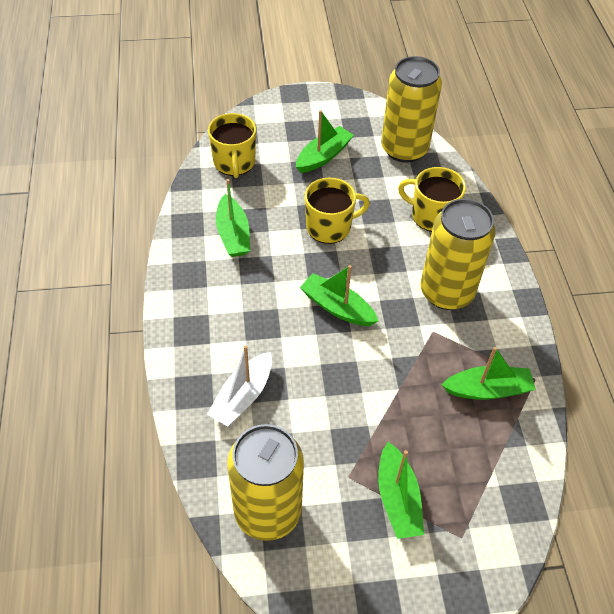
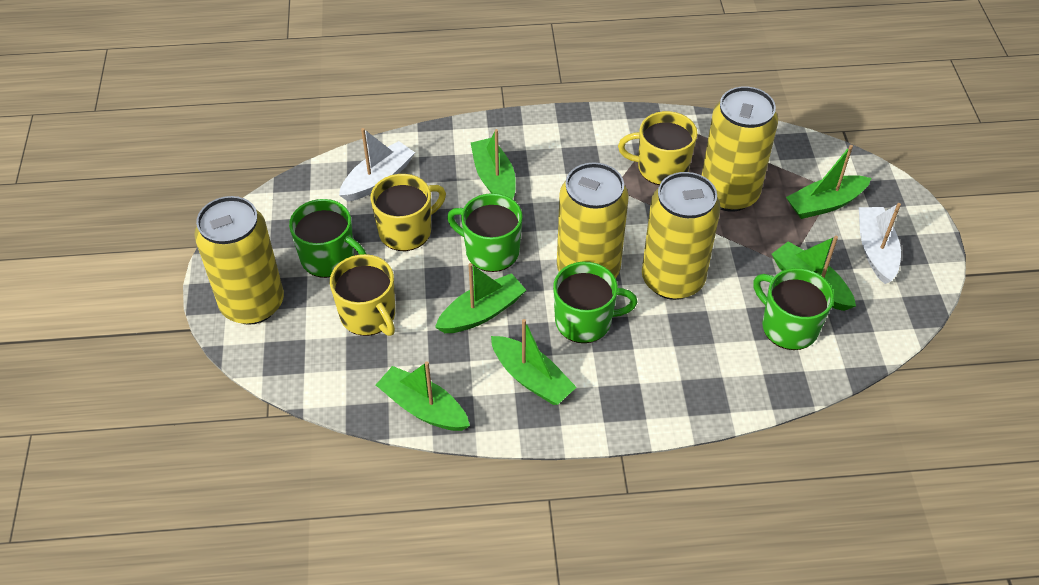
green boat: 5 -> 6
green mug: 0 -> 4
white boat: 1 -> 2
yellow can: 3 -> 4

